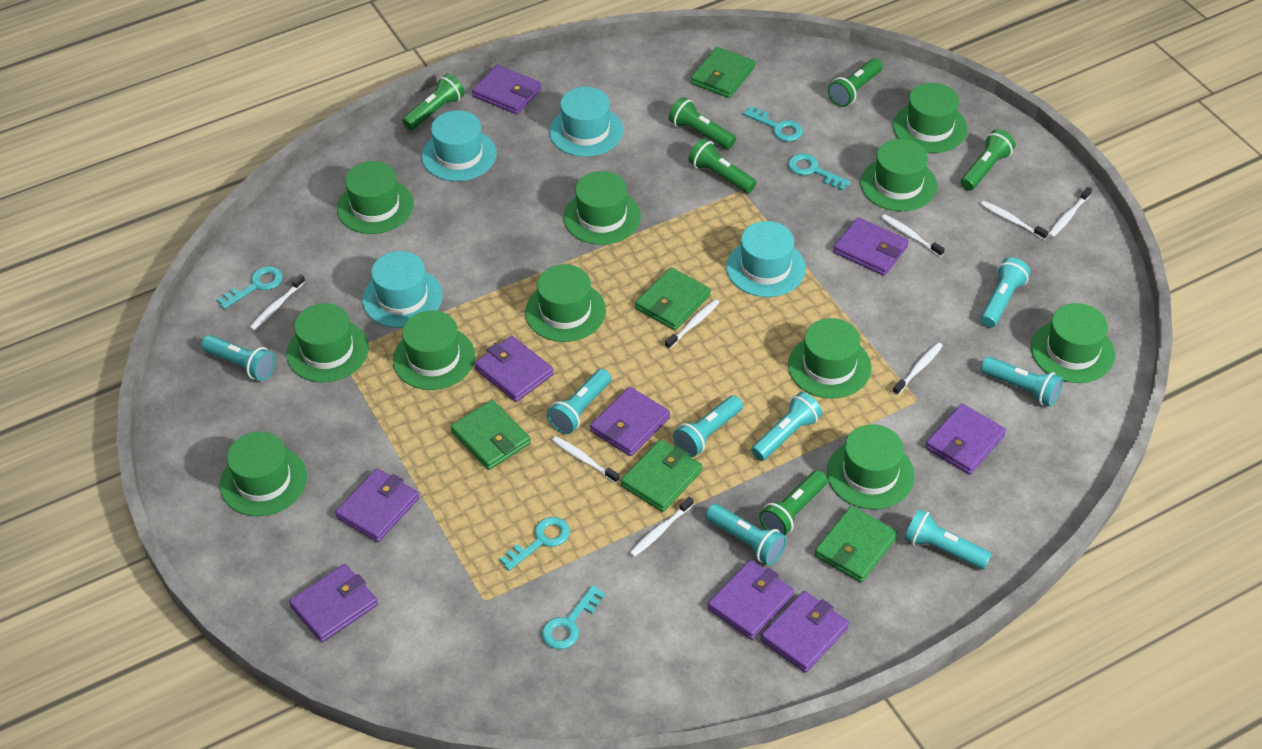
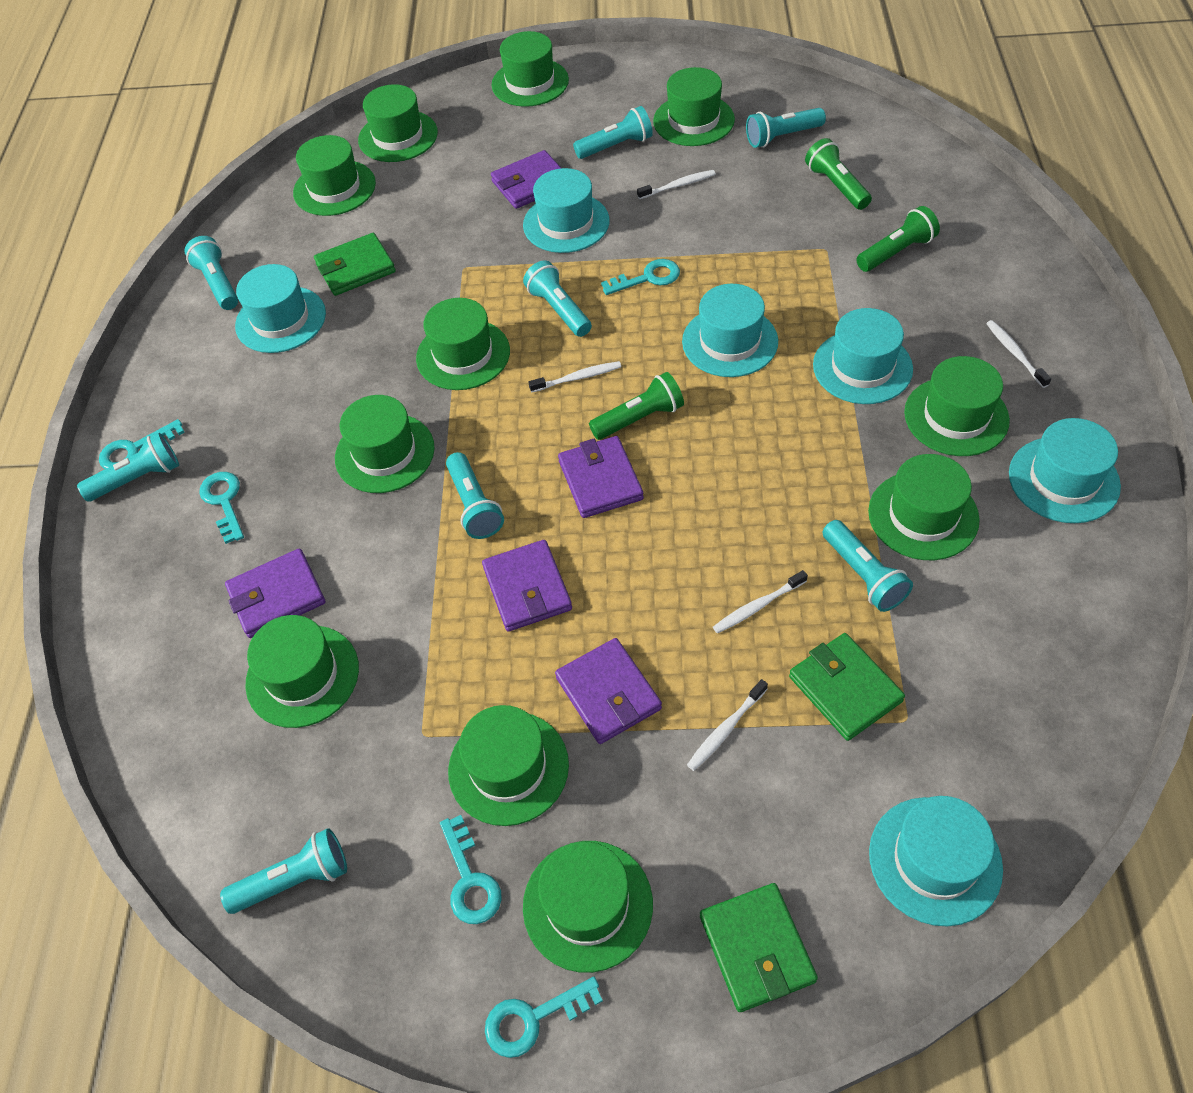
green flashlight: 6 -> 3
green wallet: 5 -> 3
purple wallet: 9 -> 5
turquoise hat: 4 -> 6
white toothbrush: 8 -> 5

